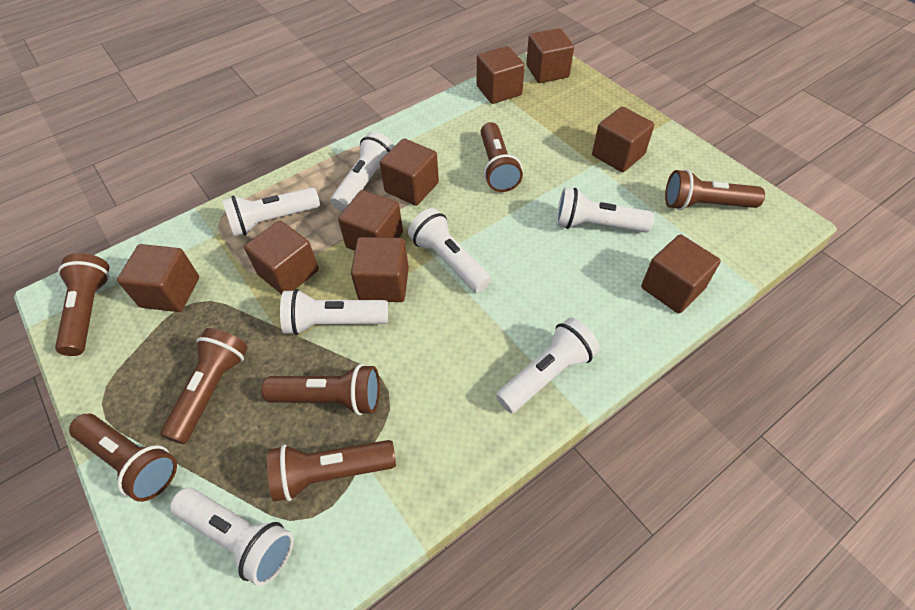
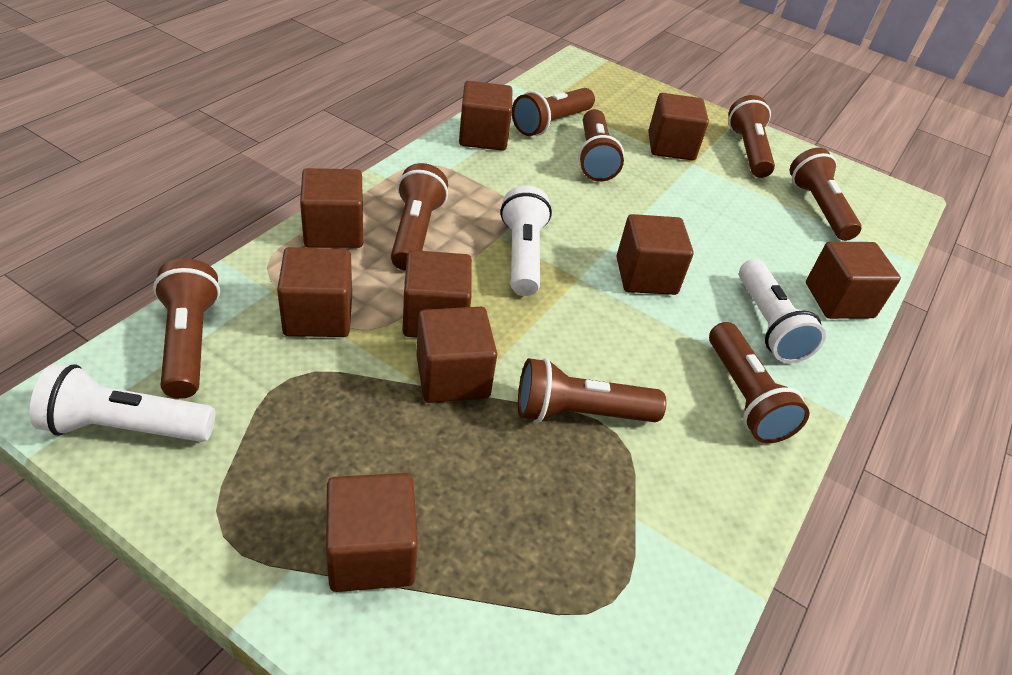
brown flashlight: 7 -> 8
white flashlight: 7 -> 3

